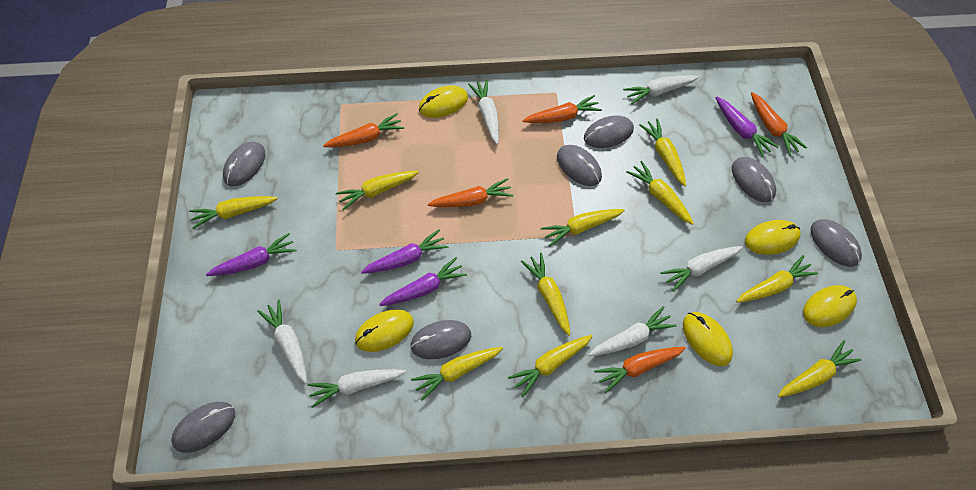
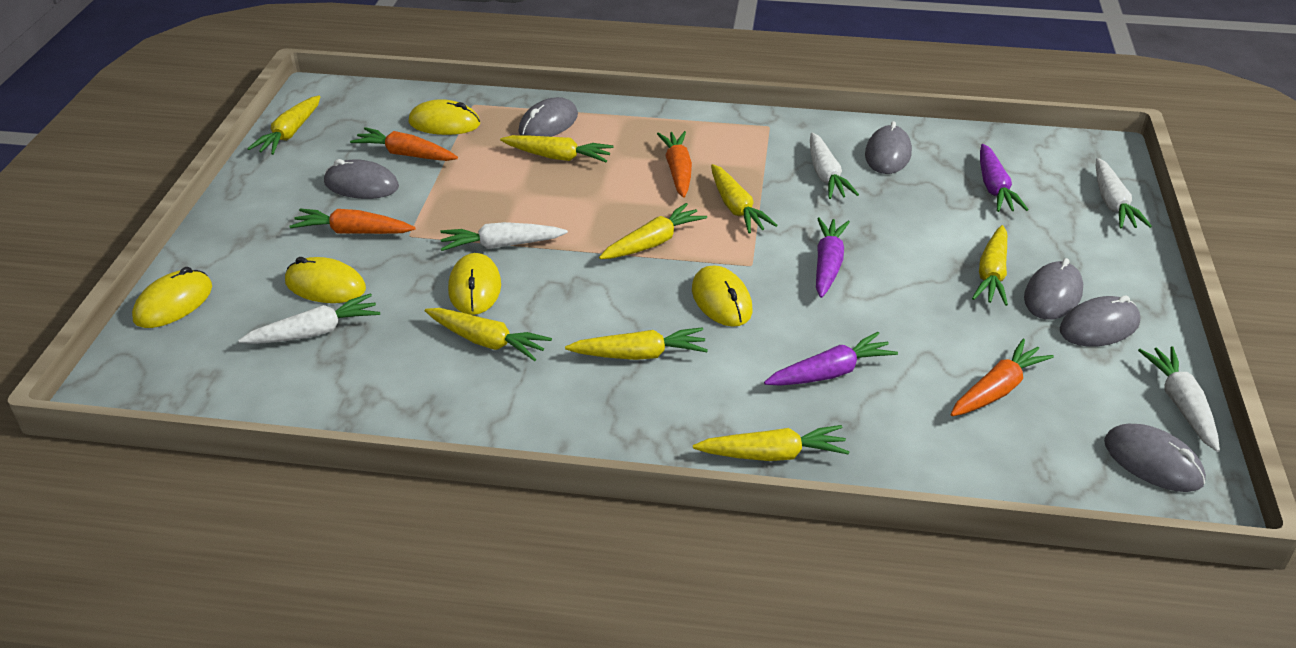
grey mouse: 7 -> 6
orange carrot: 5 -> 4
purple carrot: 4 -> 3
white carrot: 6 -> 5
yellow carrot: 10 -> 8

